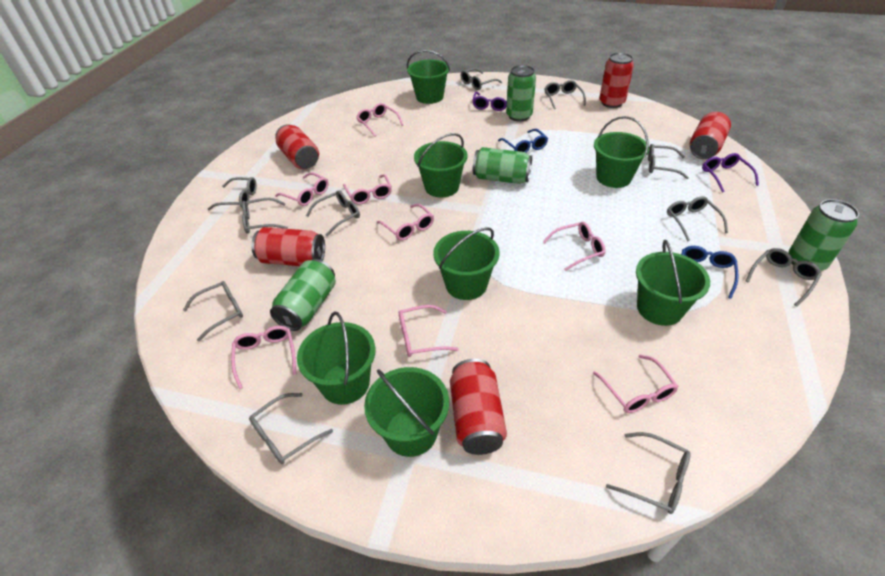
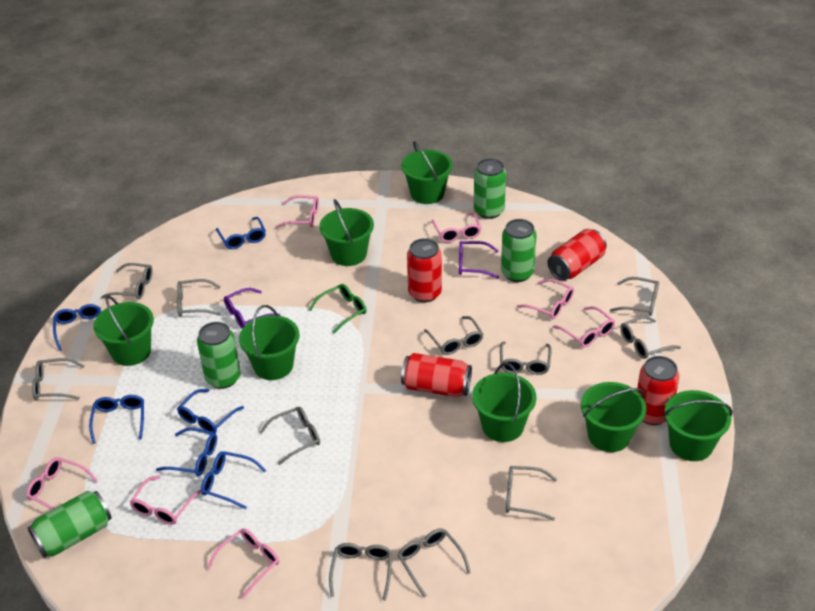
blue glasses: 2 -> 6
green glasses: 0 -> 1
pink glasses: 8 -> 7
red can: 5 -> 4

